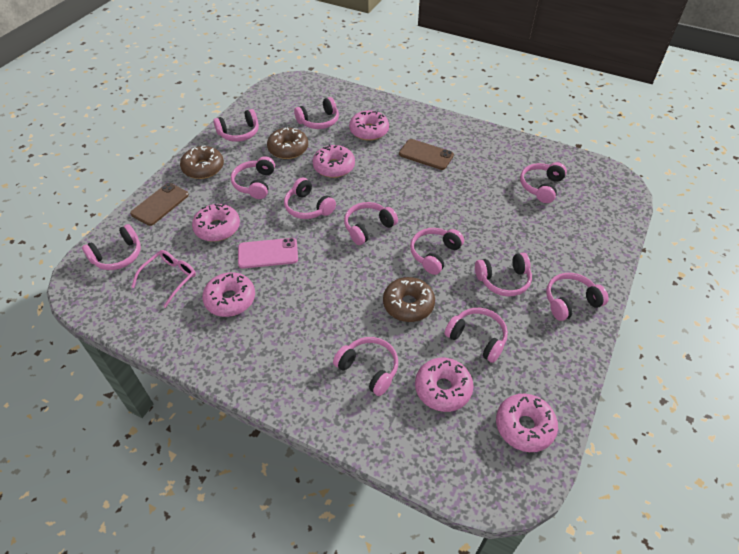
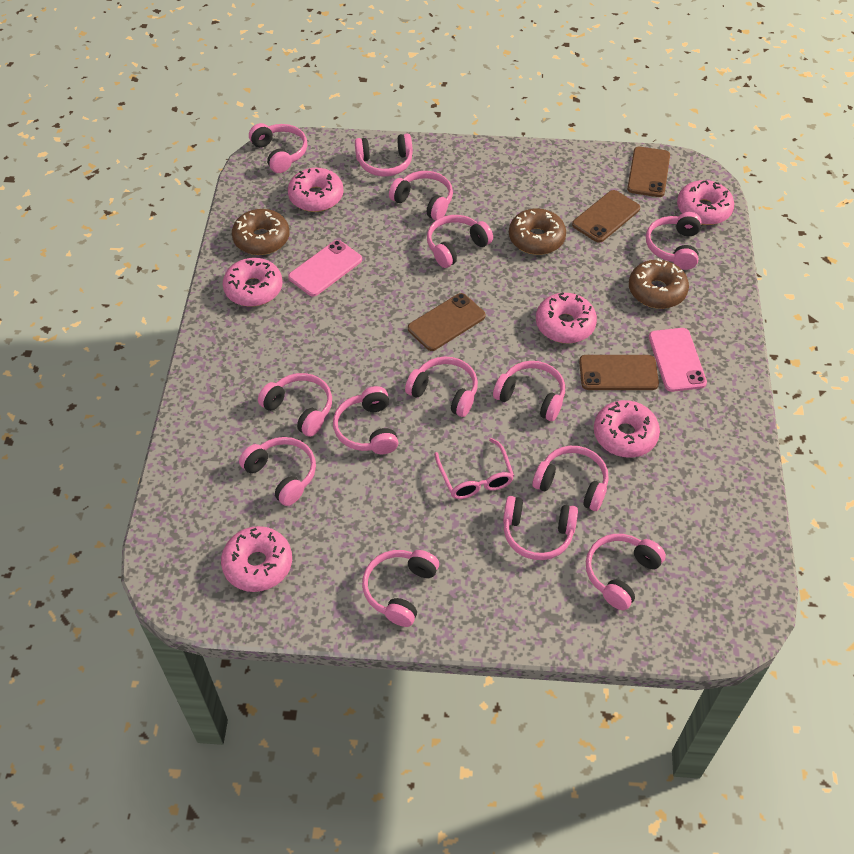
brown phone: 2 -> 4
pink headphones: 12 -> 14
pink phone: 1 -> 2

